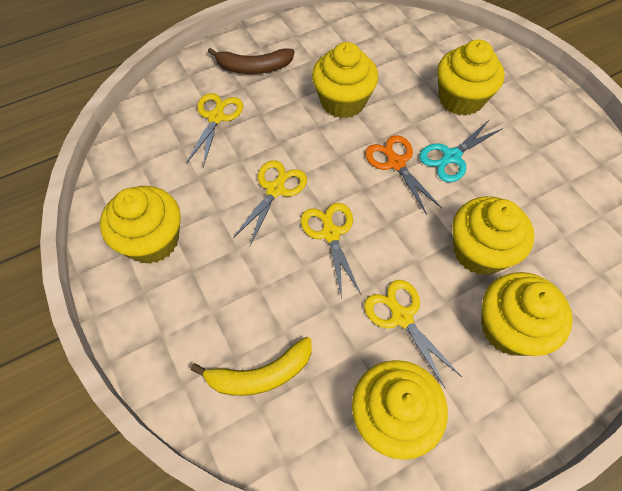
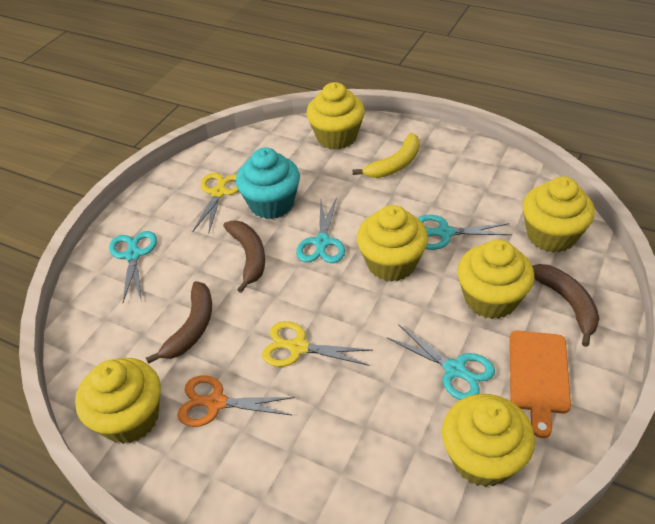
brown banana: 1 -> 3
orange cutting board: 0 -> 1
turquoise cupcake: 0 -> 1
turquoise scissors: 1 -> 4
yellow scissors: 4 -> 2

